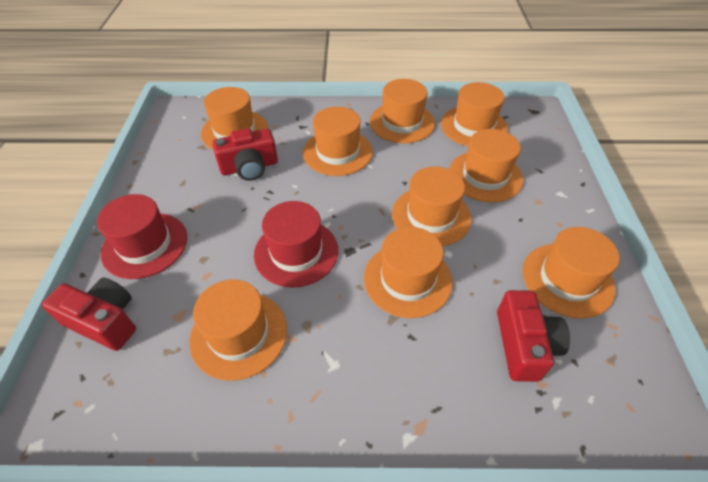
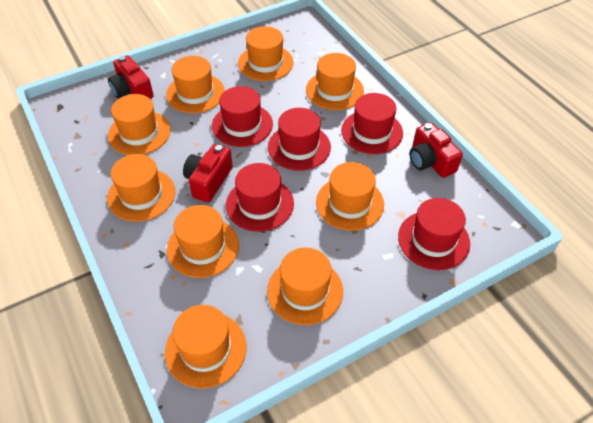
red hat: 2 -> 5

